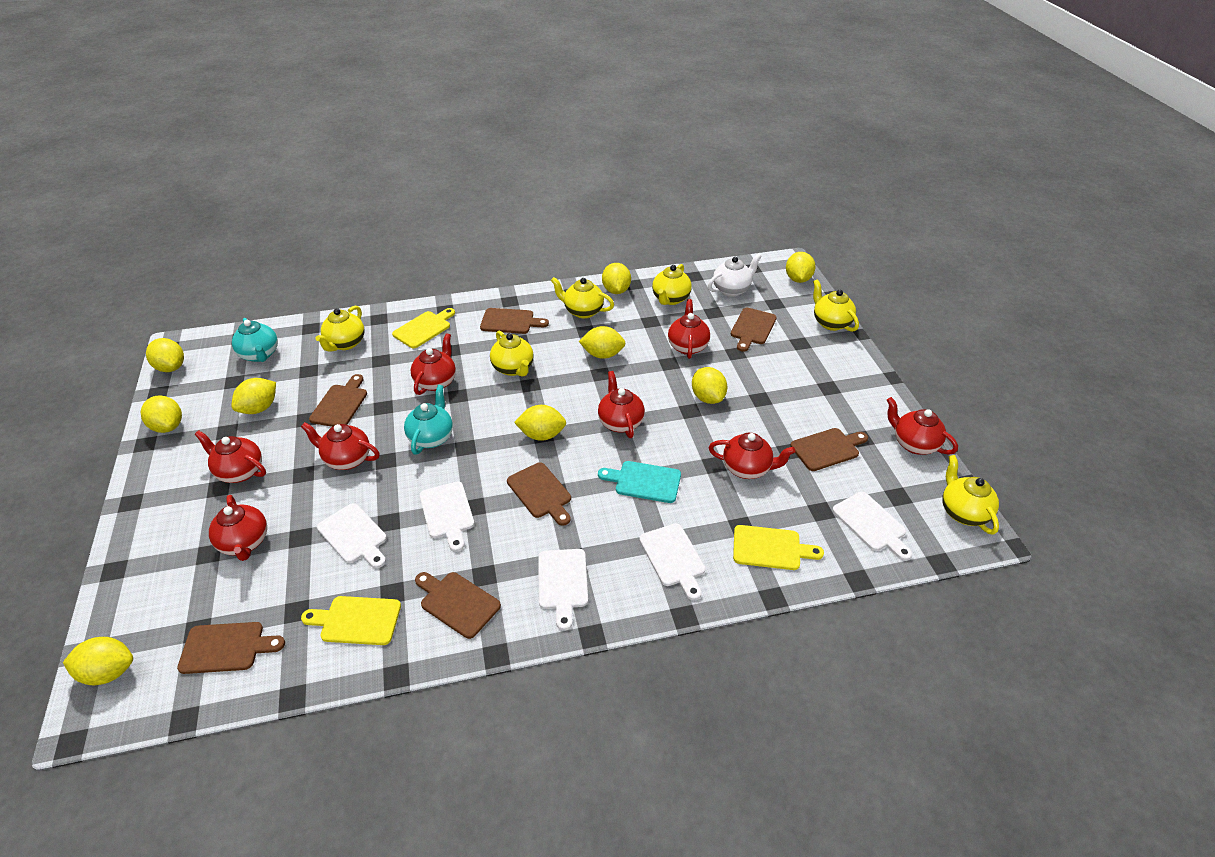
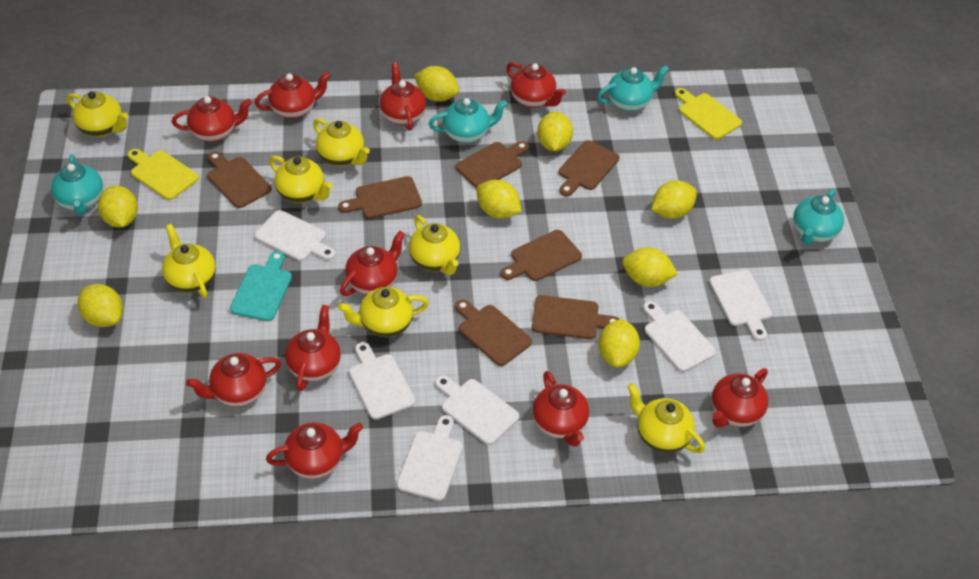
red teapot: 8 -> 10
turquoise teapot: 2 -> 4
white cutting board: 5 -> 6
white teapot: 1 -> 0
yellow cutting board: 3 -> 2
yellow lemon: 9 -> 8
yellow teapot: 6 -> 7

